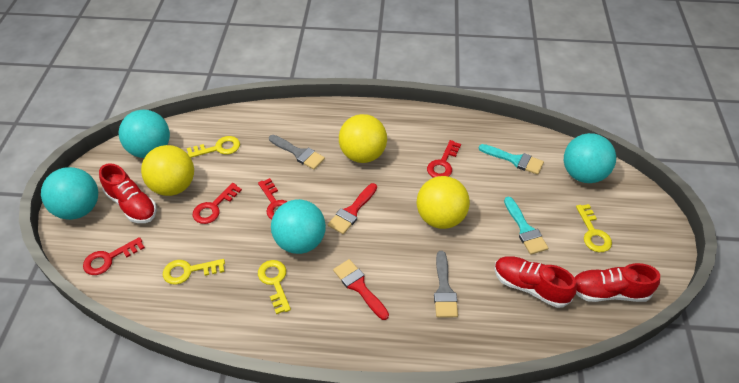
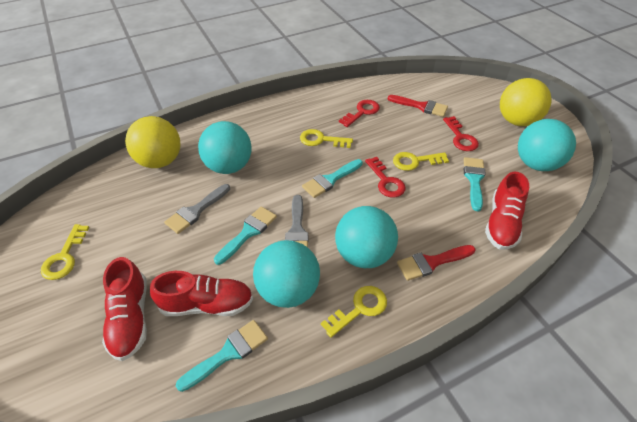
red key: 4 -> 3
turquoise brush: 2 -> 4
yellow ball: 3 -> 2

